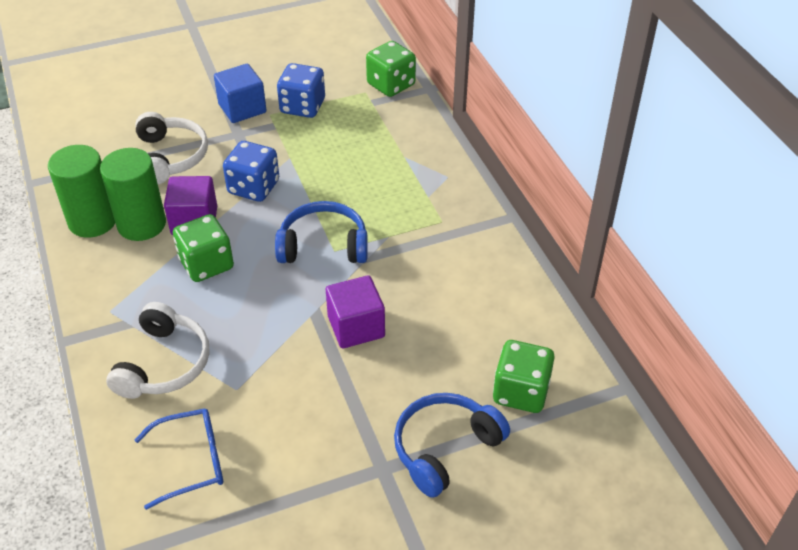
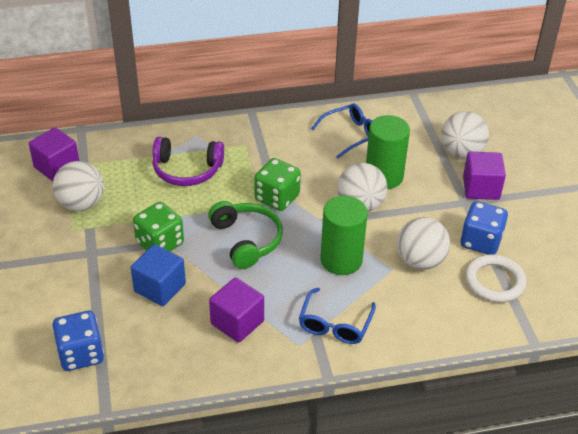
blue glasses: 1 -> 2
blue headphones: 2 -> 0
green dice: 3 -> 2
green headphones: 0 -> 1
purple cube: 2 -> 3
purple headphones: 0 -> 1
white ball: 0 -> 4
white headphones: 2 -> 0
white ring: 0 -> 1

